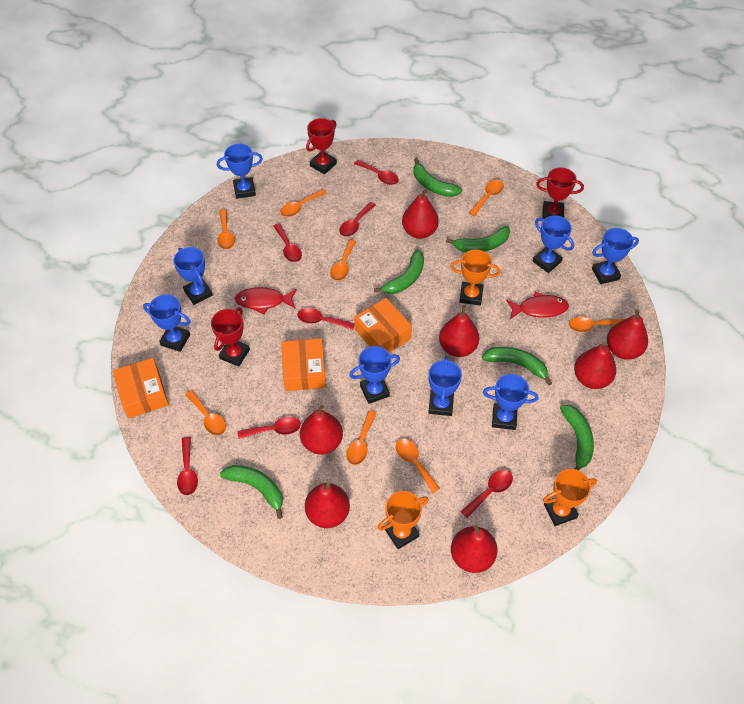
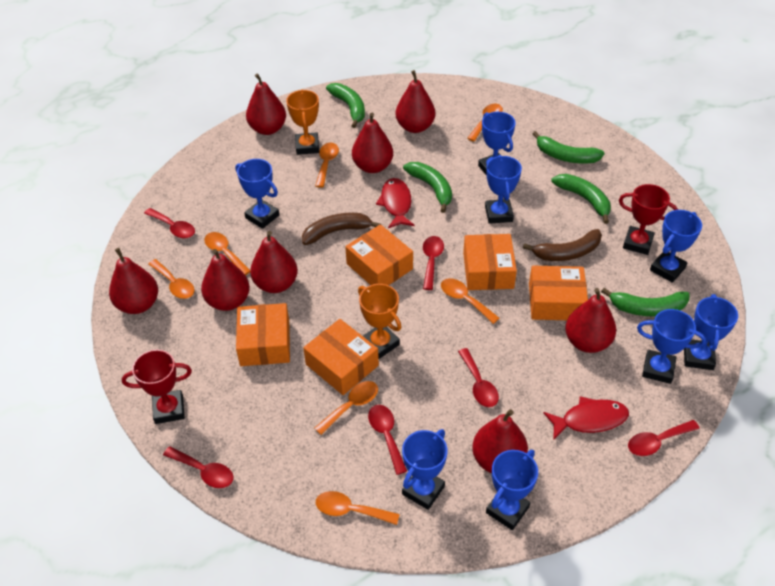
brown banana: 0 -> 2
green banana: 6 -> 5
orange box: 3 -> 5
orange spoon: 8 -> 7
orange trophy: 3 -> 2
red pear: 7 -> 8
red spoon: 7 -> 6
red trophy: 3 -> 2

